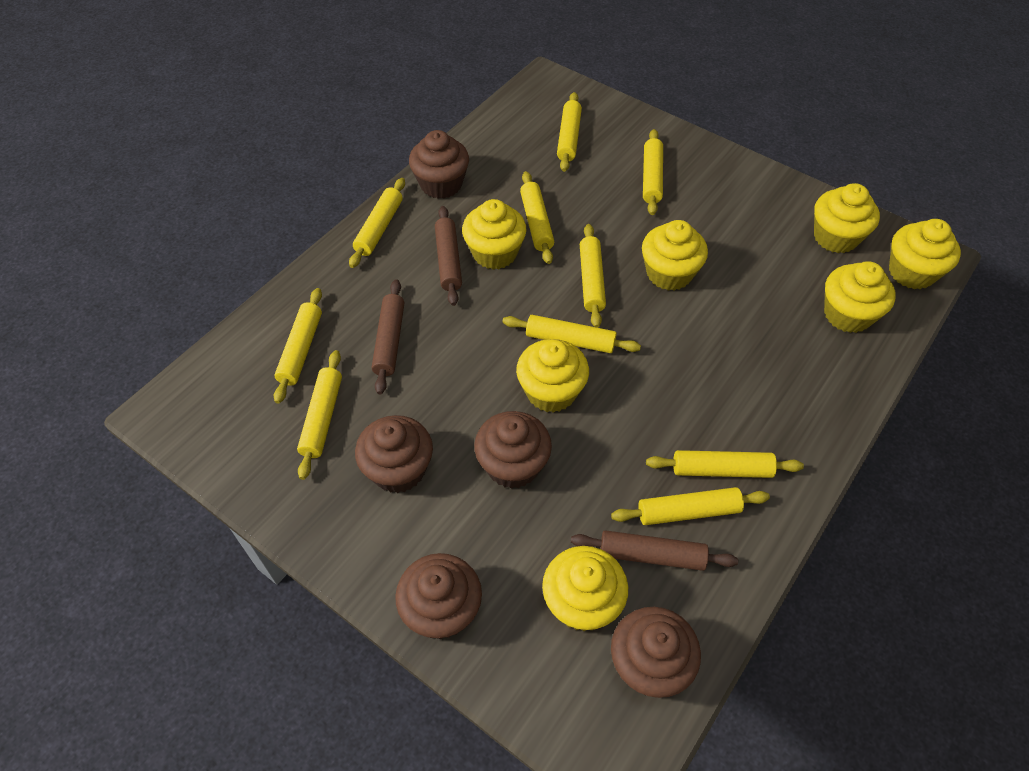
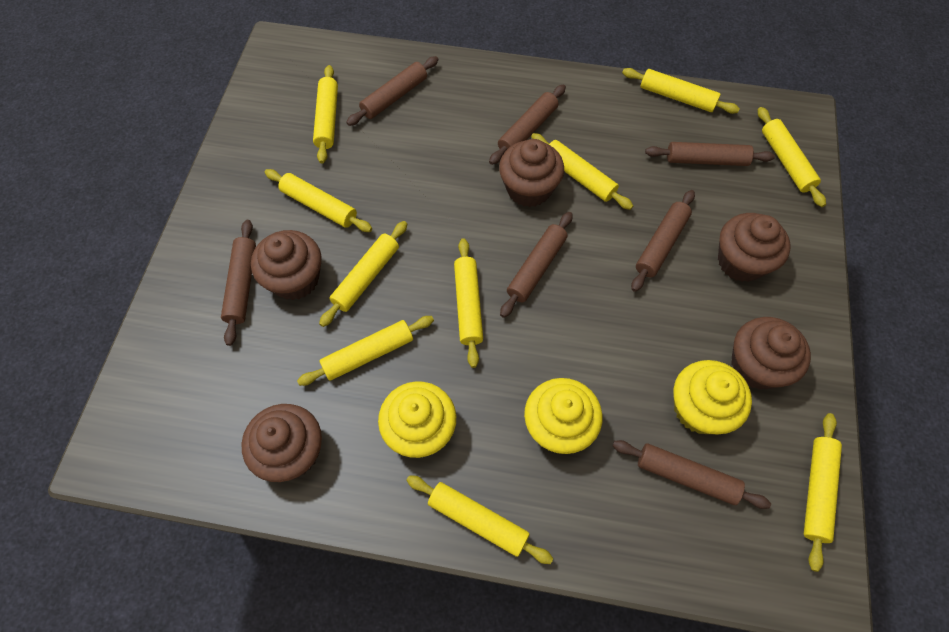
brown rolling pin: 3 -> 7
yellow cupcake: 7 -> 3

